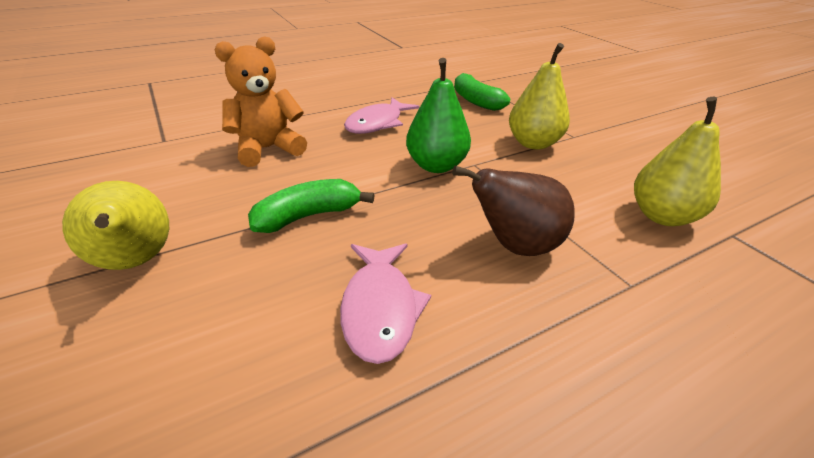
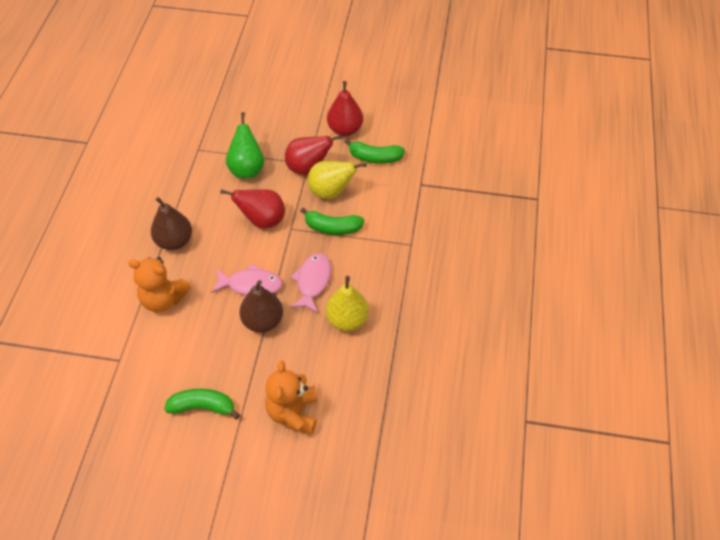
brown pear: 1 -> 2
green banana: 2 -> 3
orange teddy bear: 1 -> 2
red pear: 0 -> 3
yellow pear: 3 -> 2

